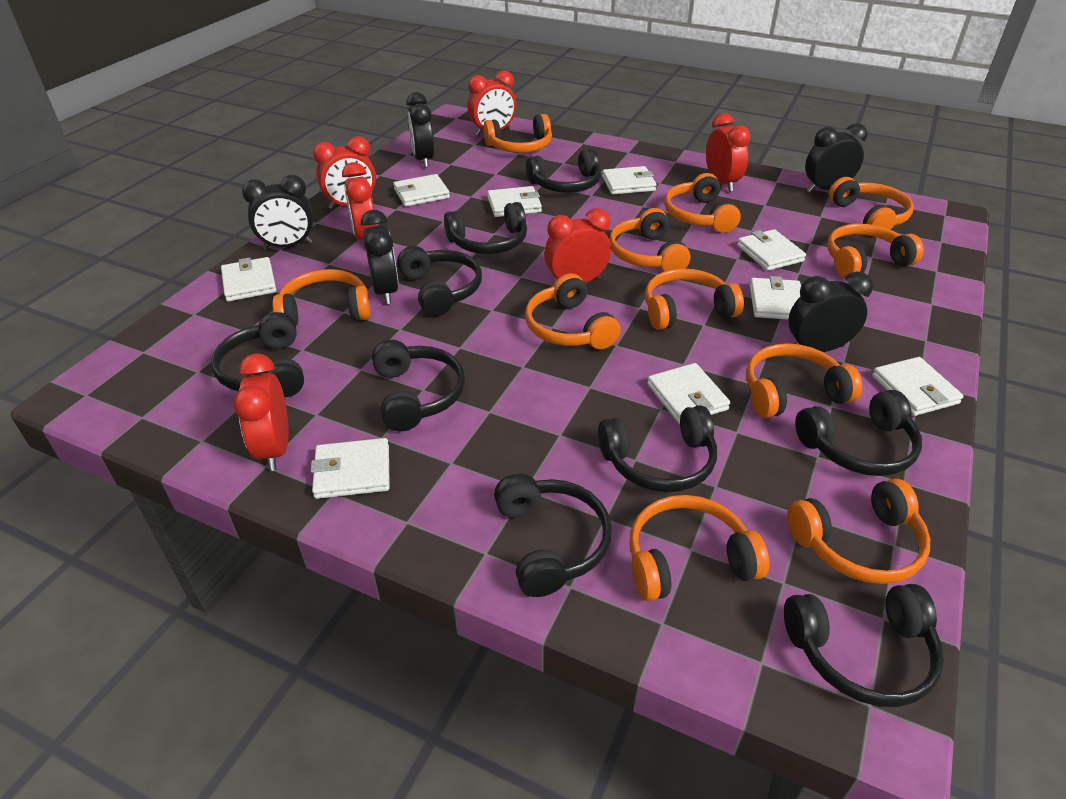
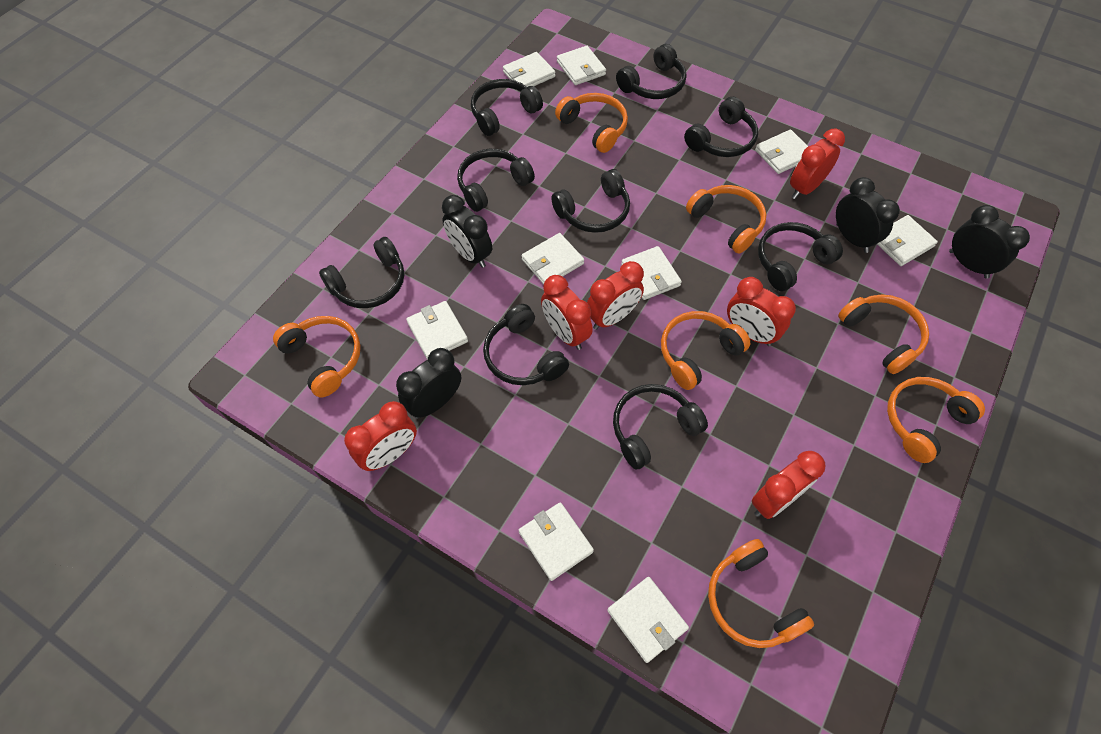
black clock: 5 -> 4
orange headphones: 11 -> 7

